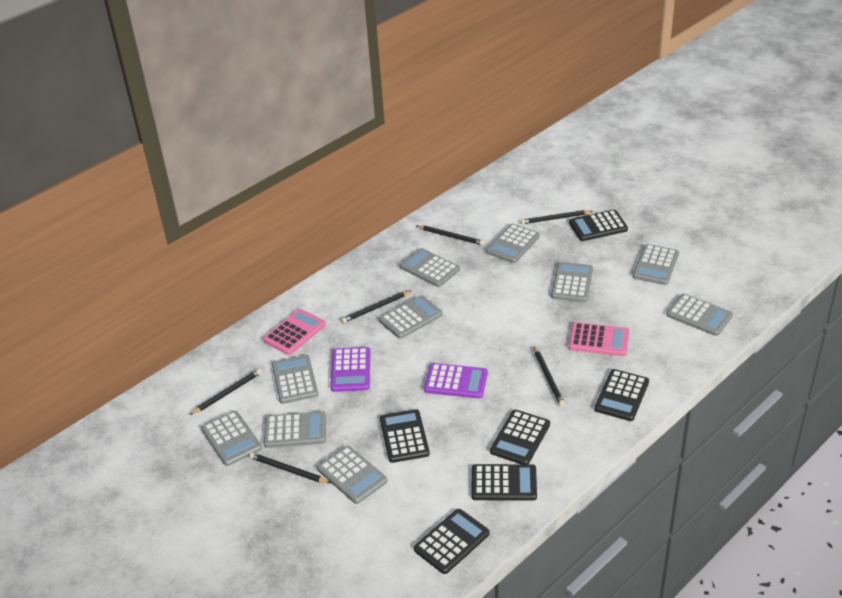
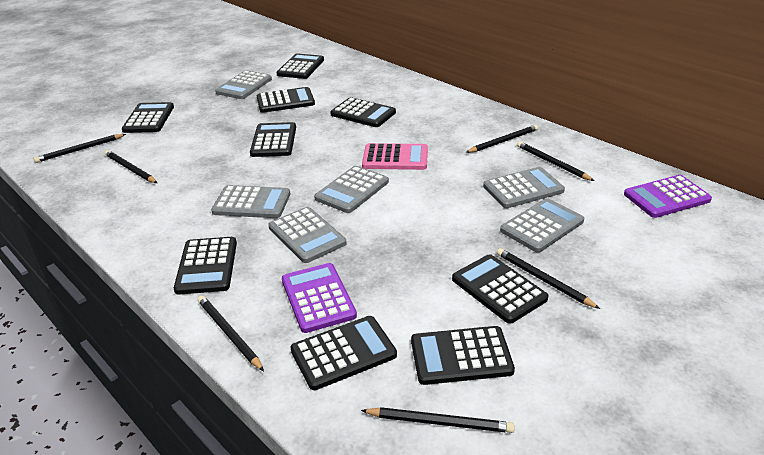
black calculator: 6 -> 9
black pencil: 6 -> 7
grey calculator: 10 -> 6
pink calculator: 2 -> 1

